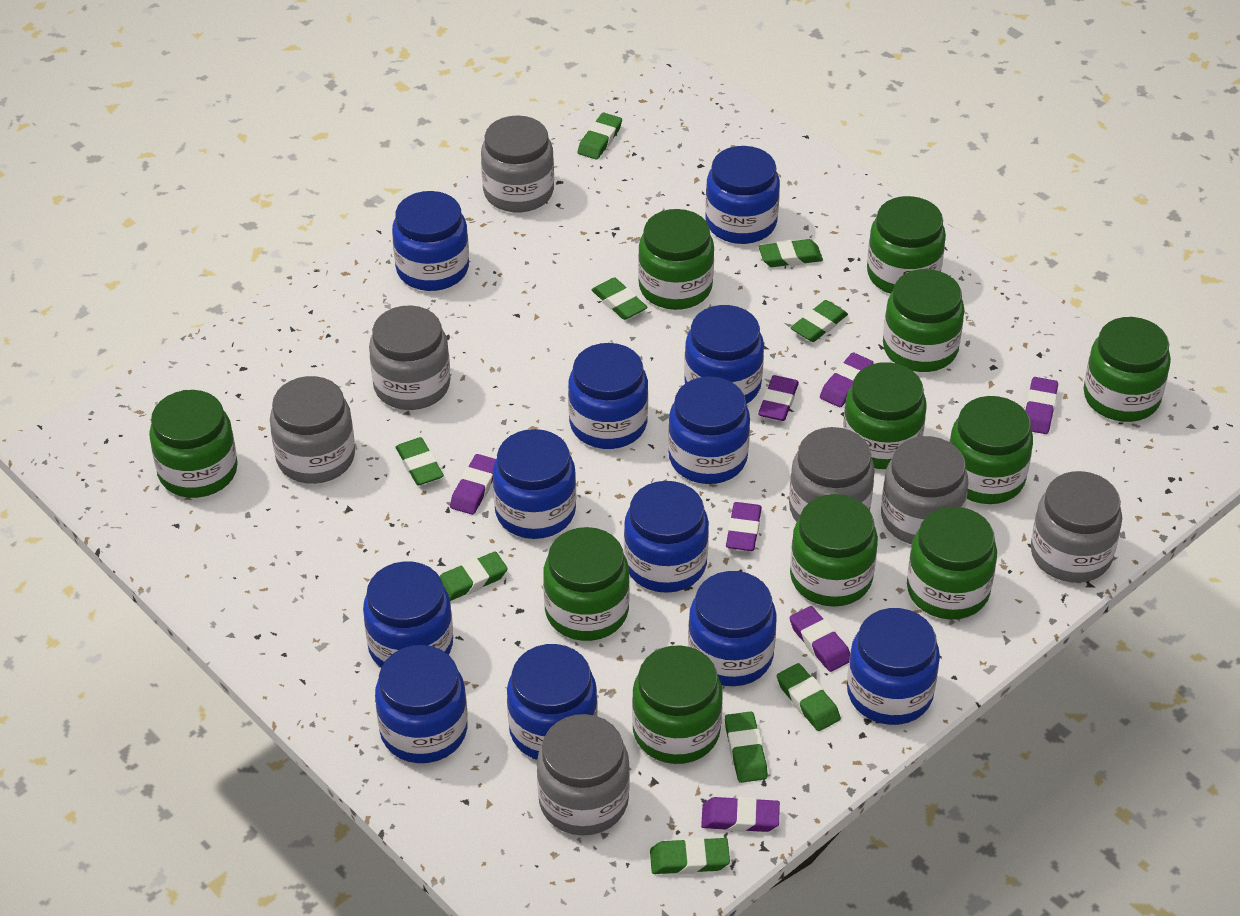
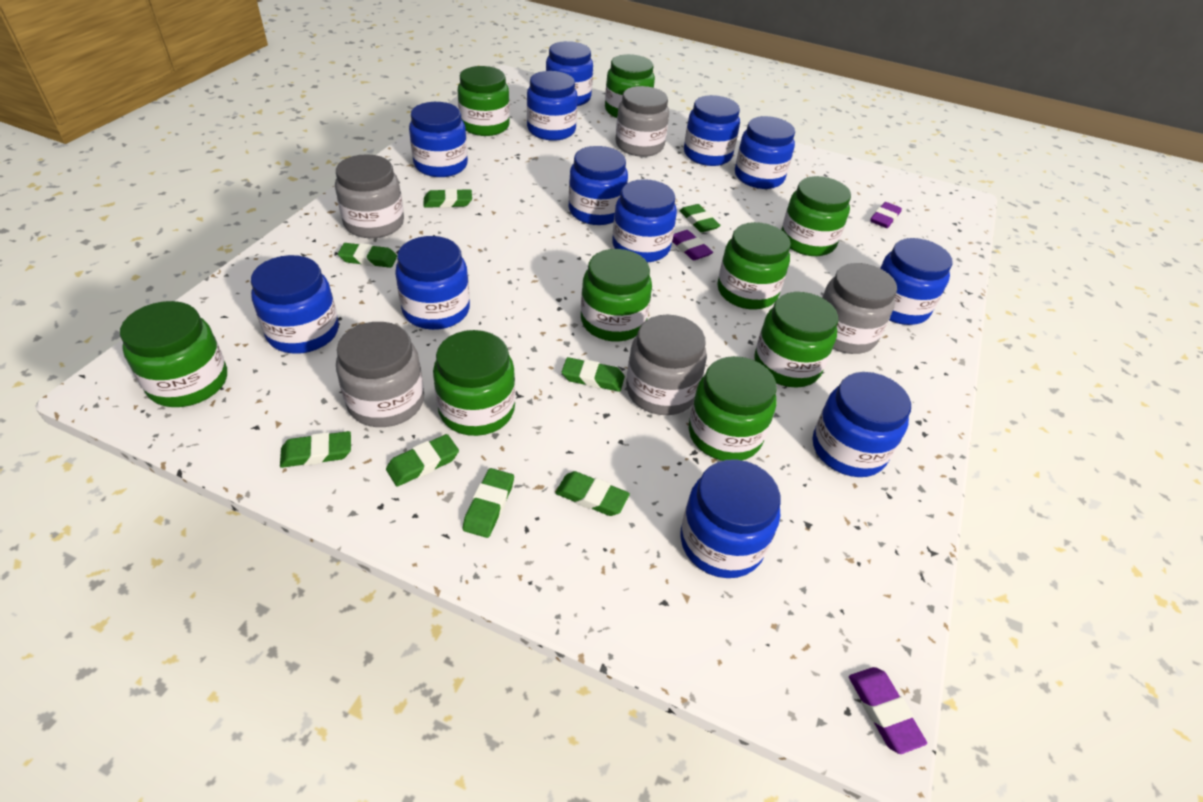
green eraser: 9 -> 8
green jar: 11 -> 9
grey jar: 7 -> 5
purple eraser: 7 -> 3

